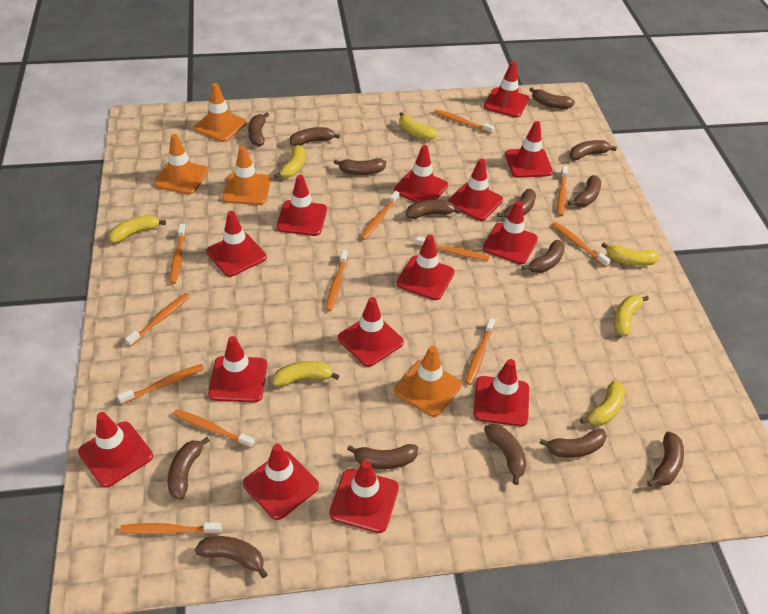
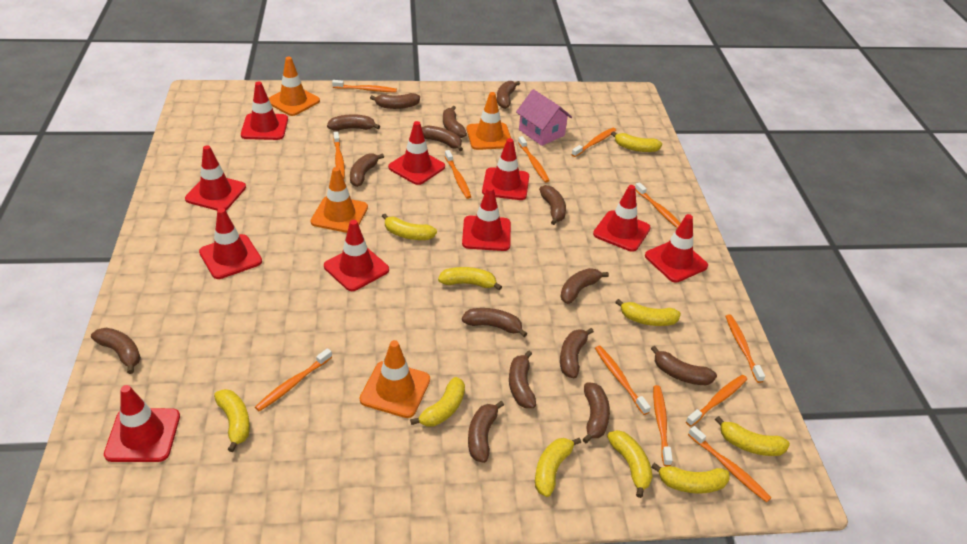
pink house: 0 -> 1
red traffic cone: 14 -> 10
yellow banana: 7 -> 10

